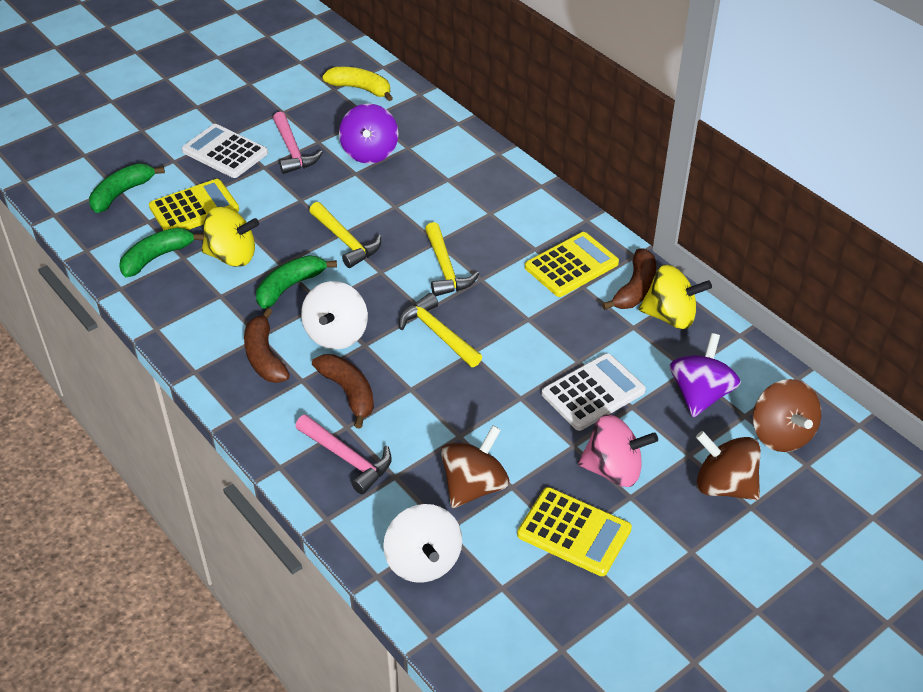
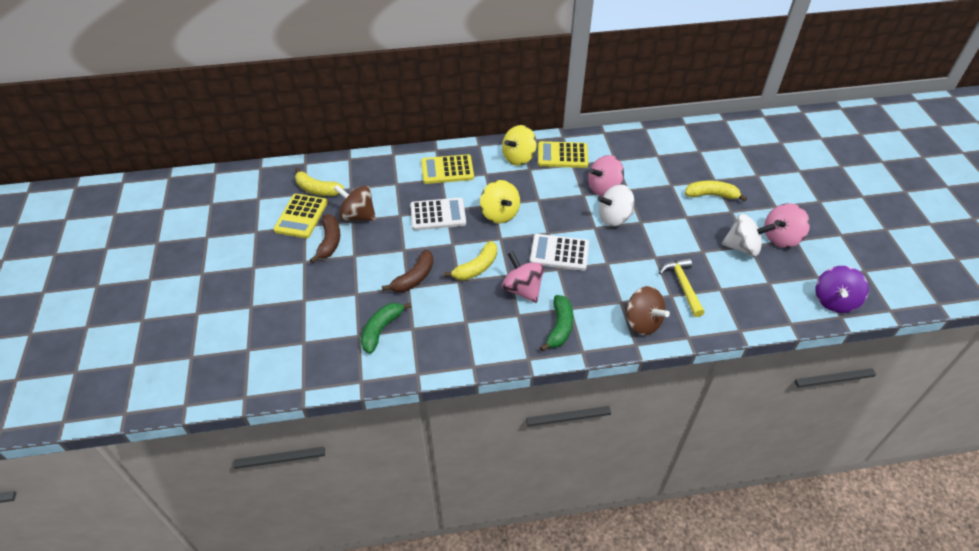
brown banana: 3 -> 2
brown spinning top: 3 -> 2
green banana: 3 -> 2
pink hammer: 2 -> 0
pink spinning top: 1 -> 3
purple spinning top: 2 -> 1
yellow banana: 1 -> 3
yellow hammer: 3 -> 1

